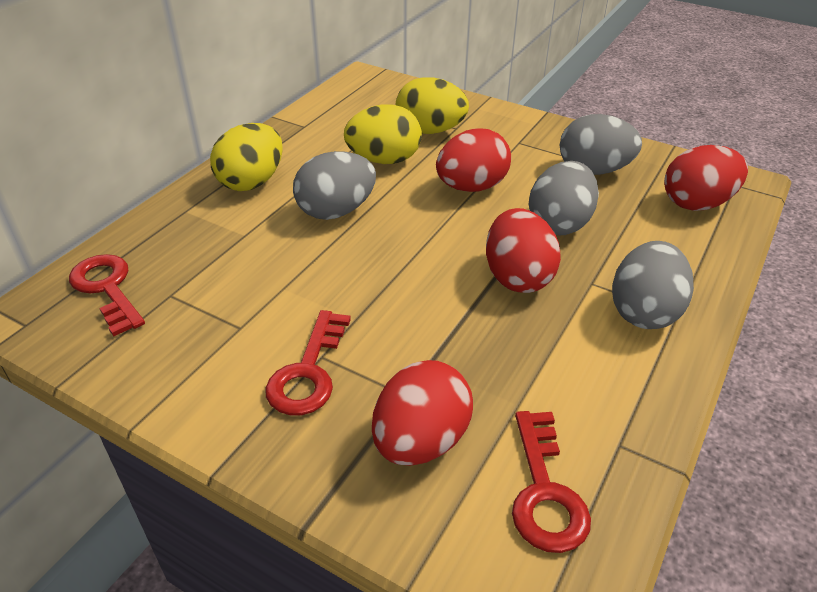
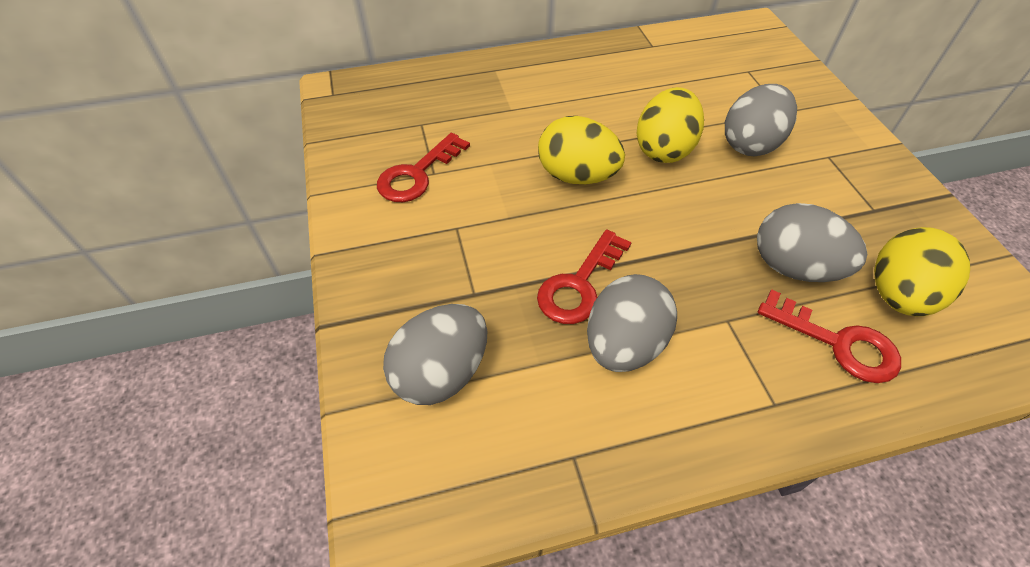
red egg: 4 -> 0

